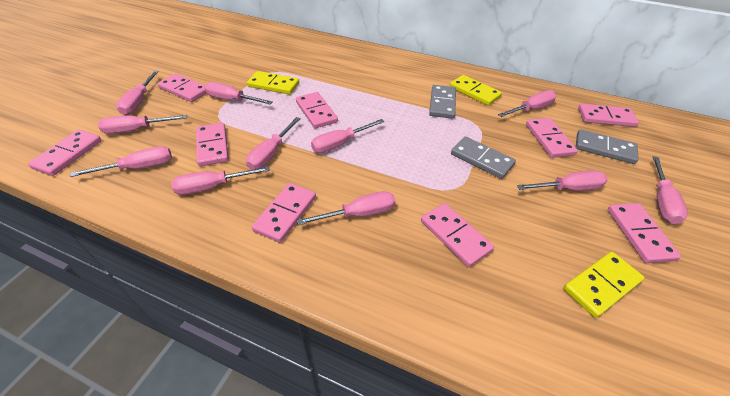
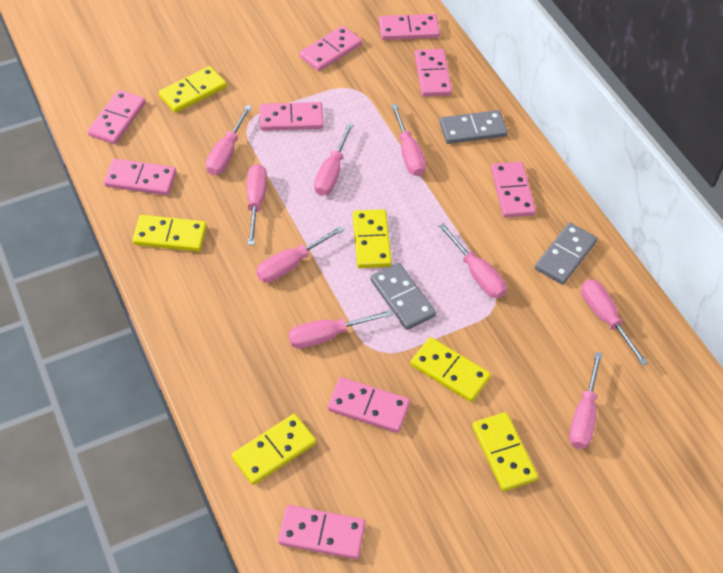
pink screwdriver: 11 -> 9
yellow domino: 3 -> 6

